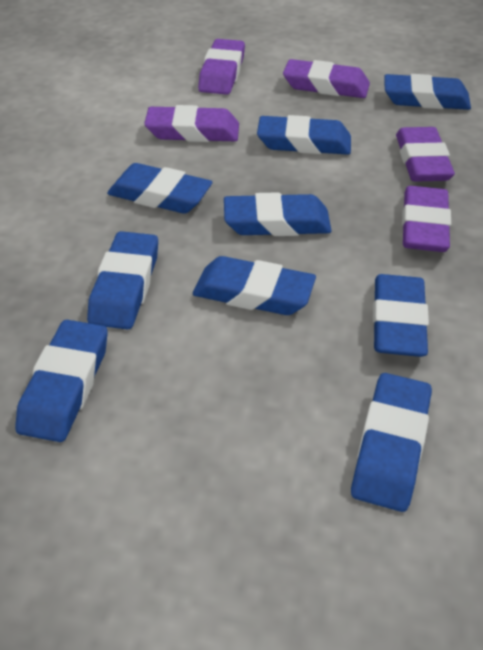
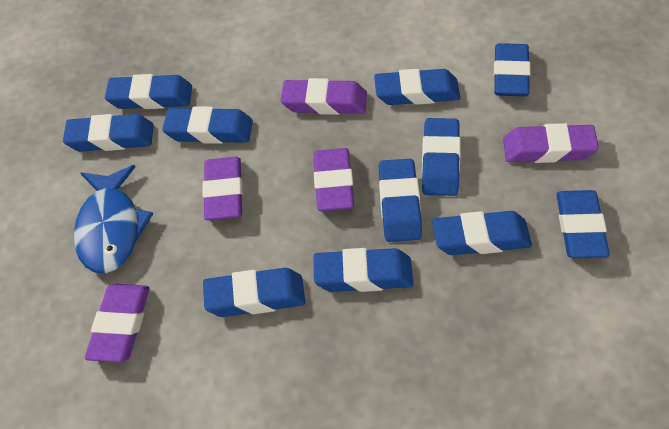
blue eraser: 9 -> 11
blue fish: 0 -> 1

